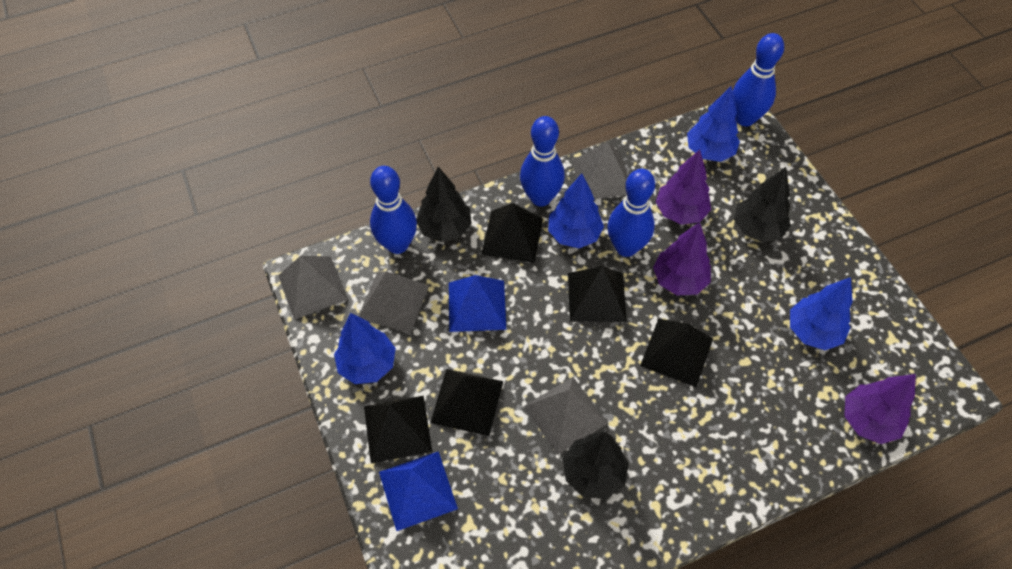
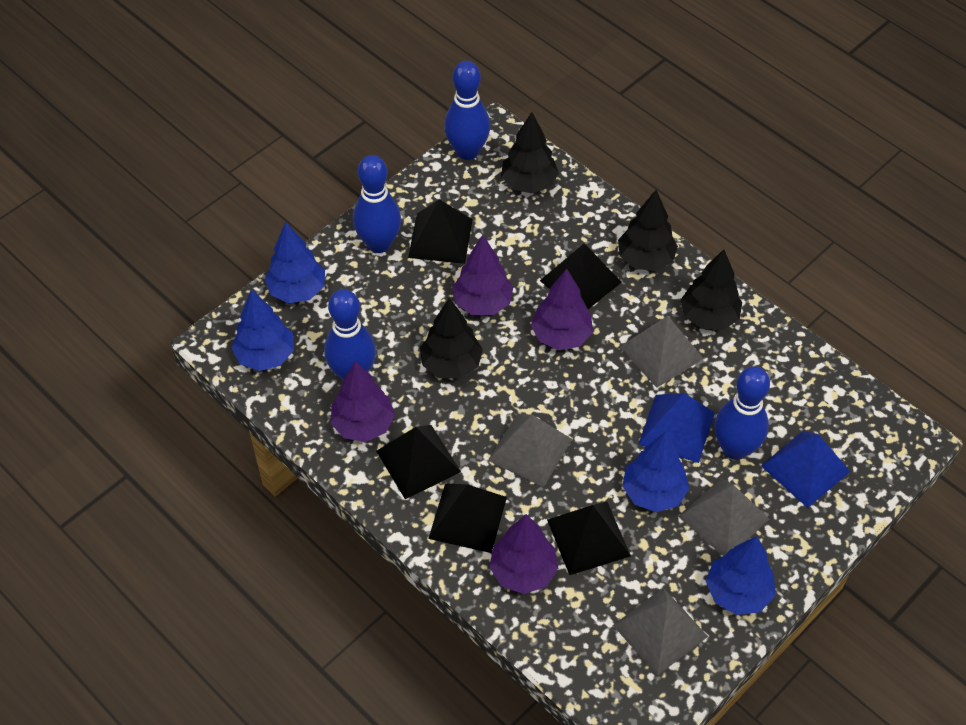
black tree: 3 -> 4
purple tree: 3 -> 4

